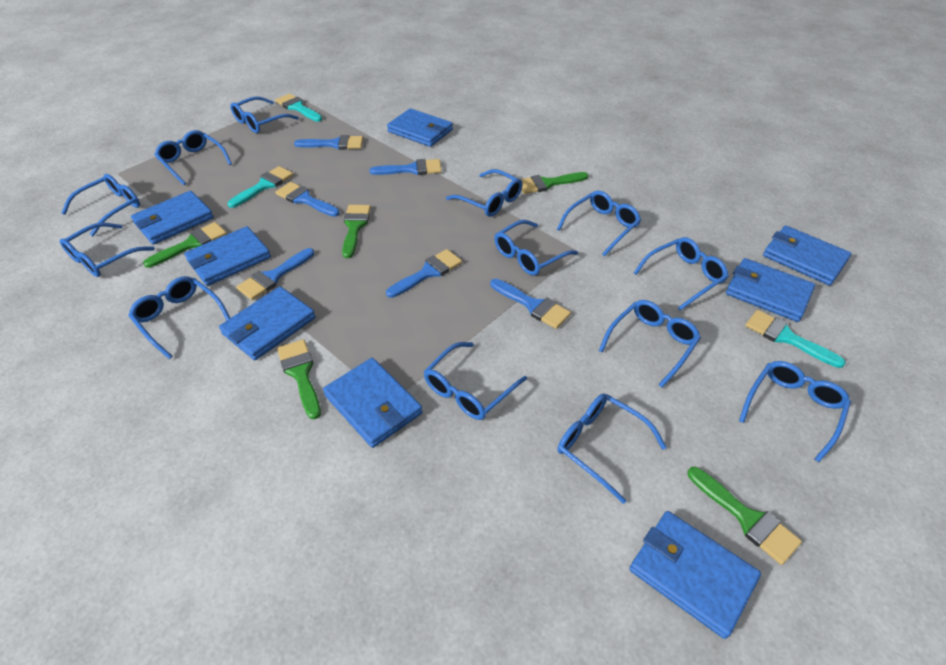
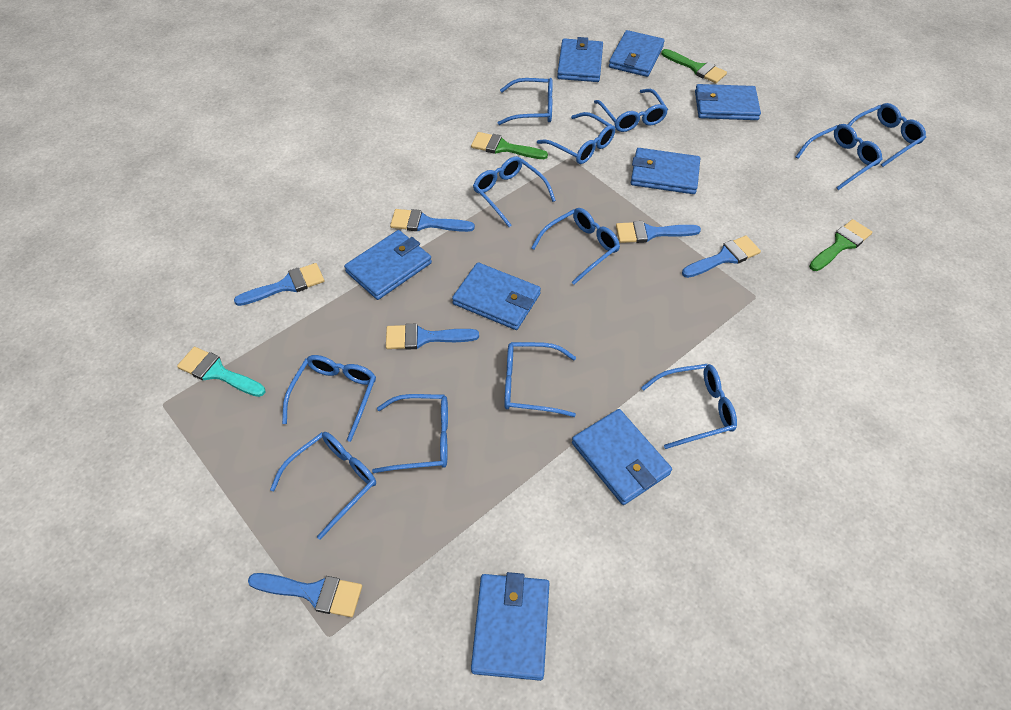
blue glasses: 13 -> 12
green brush: 5 -> 3
turquoise brush: 3 -> 1

